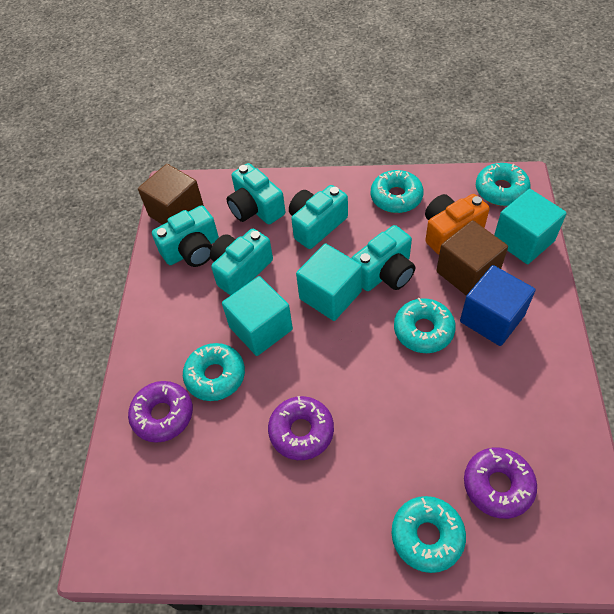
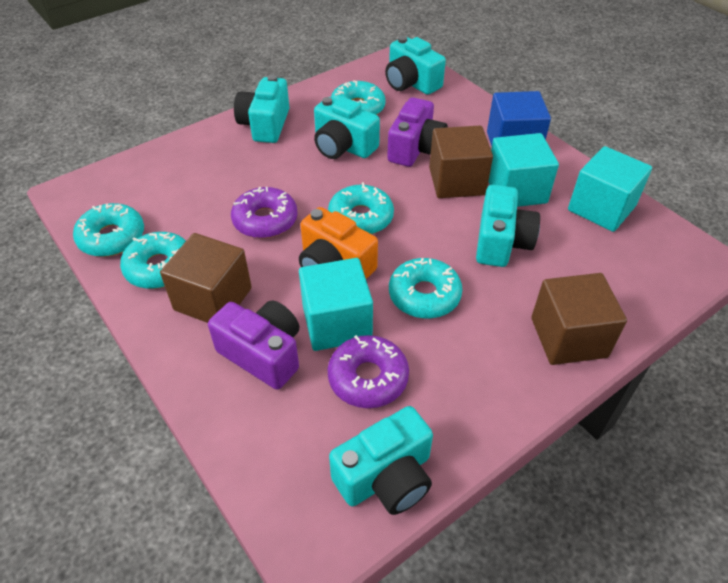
brown cube: 2 -> 3
purple camera: 0 -> 2
purple donut: 3 -> 2

